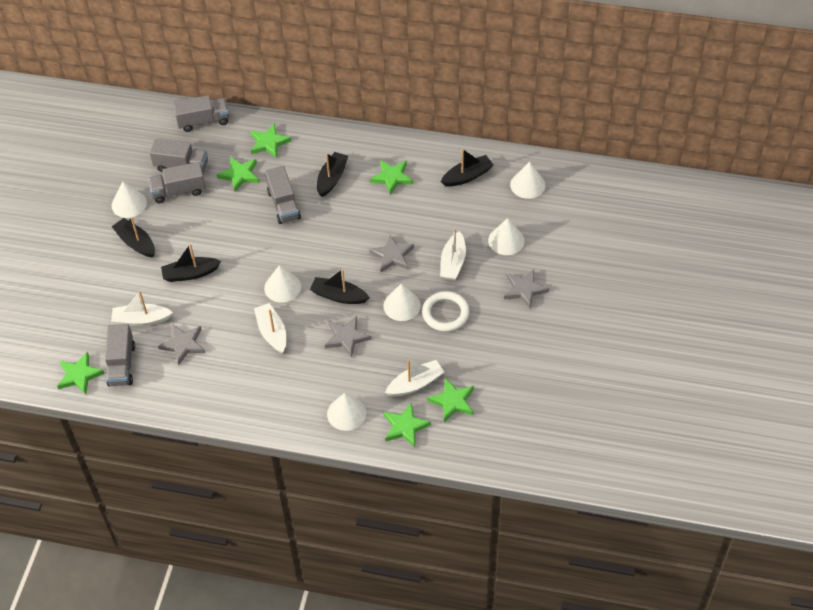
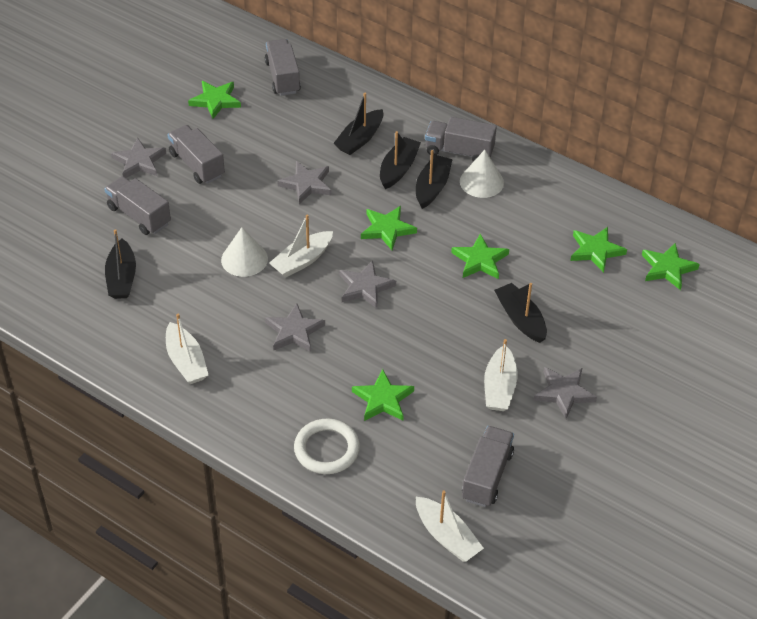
grey star: 4 -> 5
white cone: 6 -> 2

